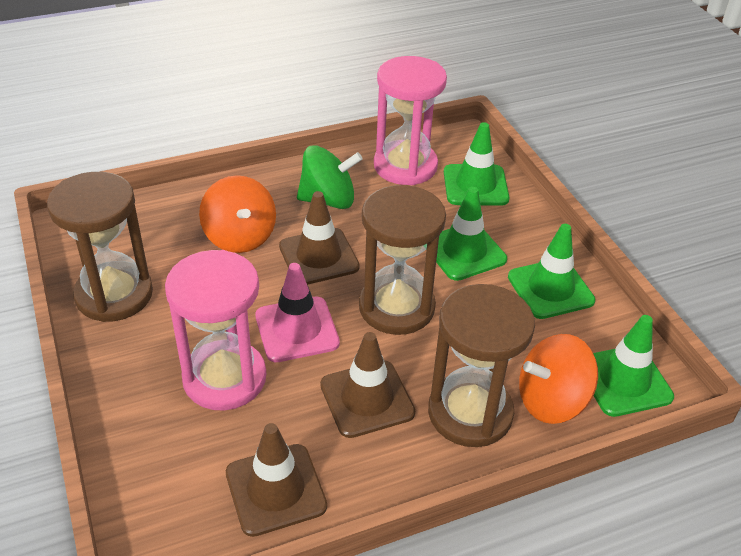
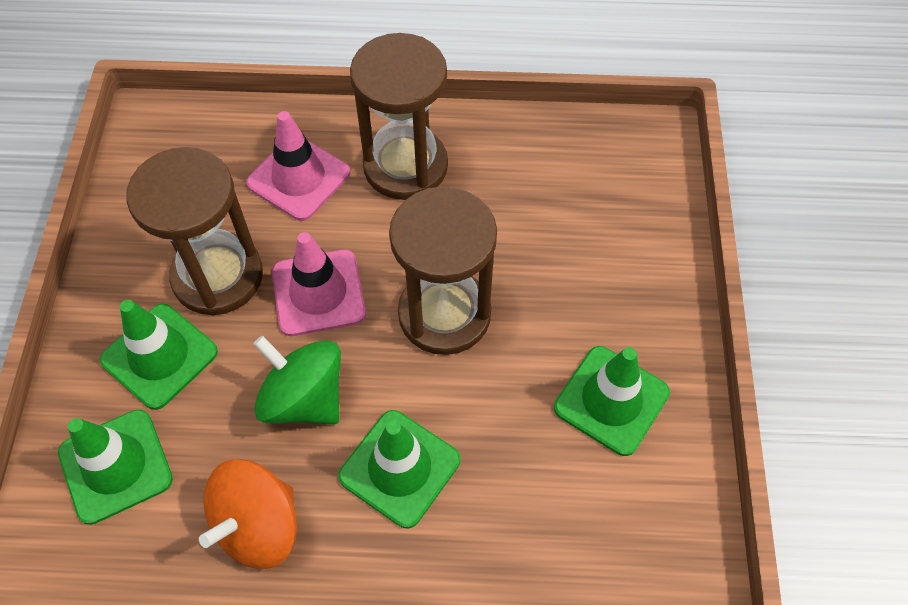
brown traffic cone: 3 -> 0
orange spinning top: 2 -> 1
pink hourglass: 2 -> 0
pink traffic cone: 1 -> 2

